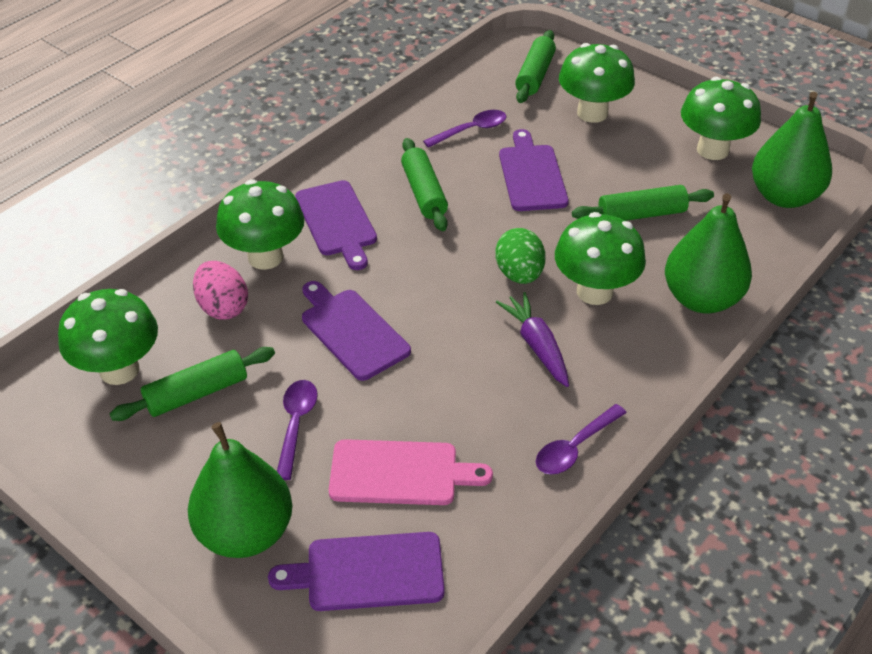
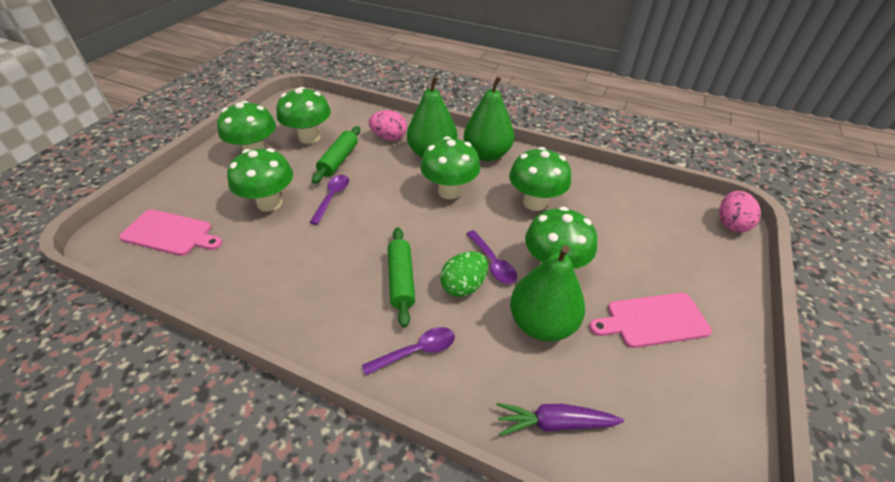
green mushroom: 5 -> 6
green rolling pin: 4 -> 2
pink cutting board: 1 -> 2
pink egg: 1 -> 2
purple cutting board: 4 -> 0

